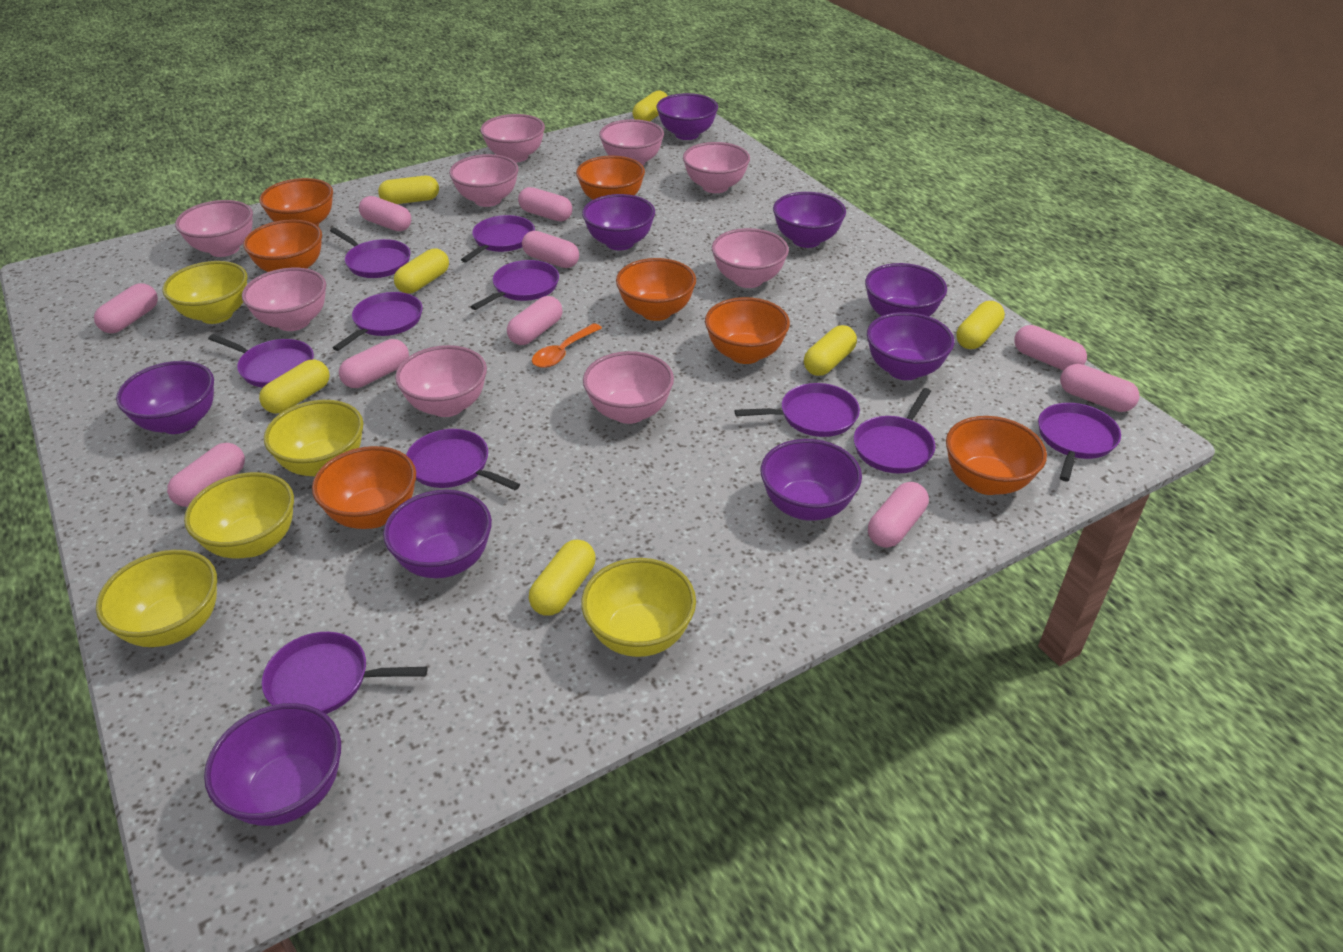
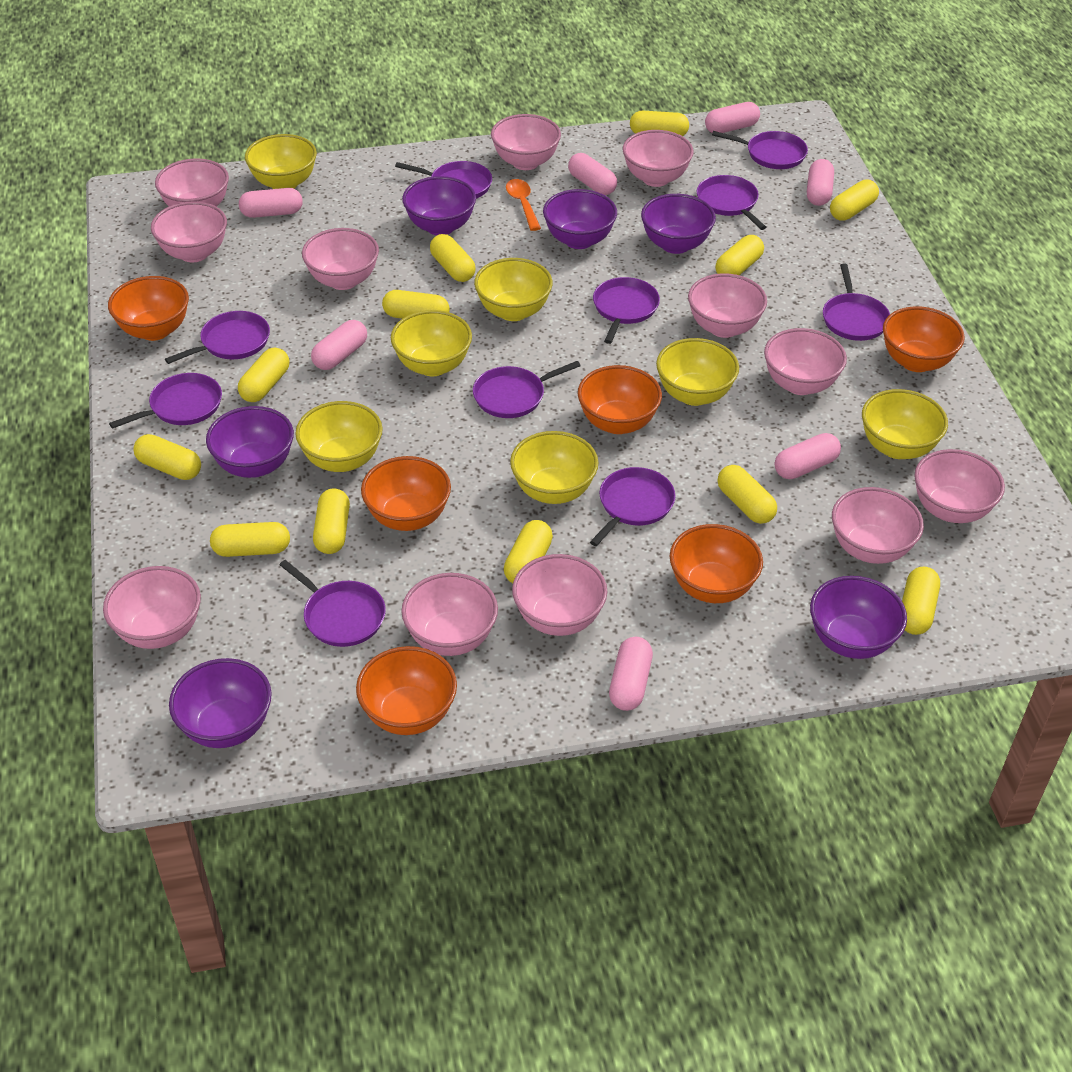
orange bowl: 7 -> 6
pink bowl: 9 -> 12
pink capsule: 10 -> 7
purple bowl: 9 -> 6
yellow bowl: 5 -> 7
yellow capsule: 7 -> 12

